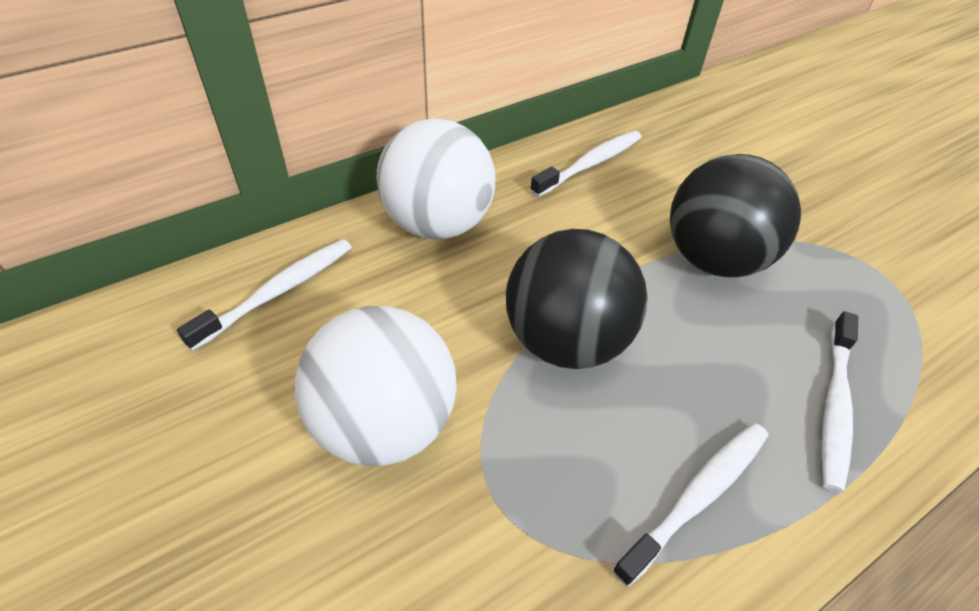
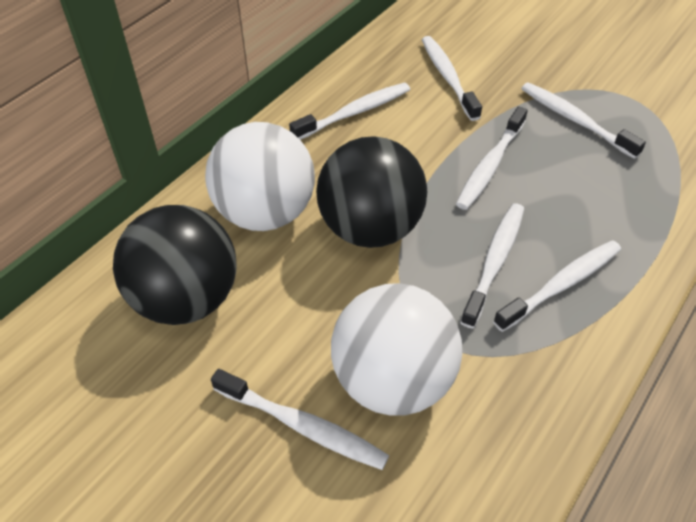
white toothbrush: 4 -> 7

